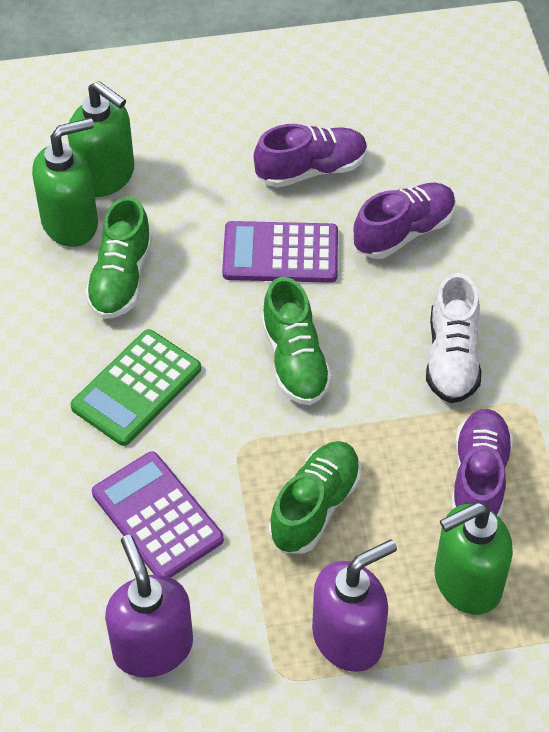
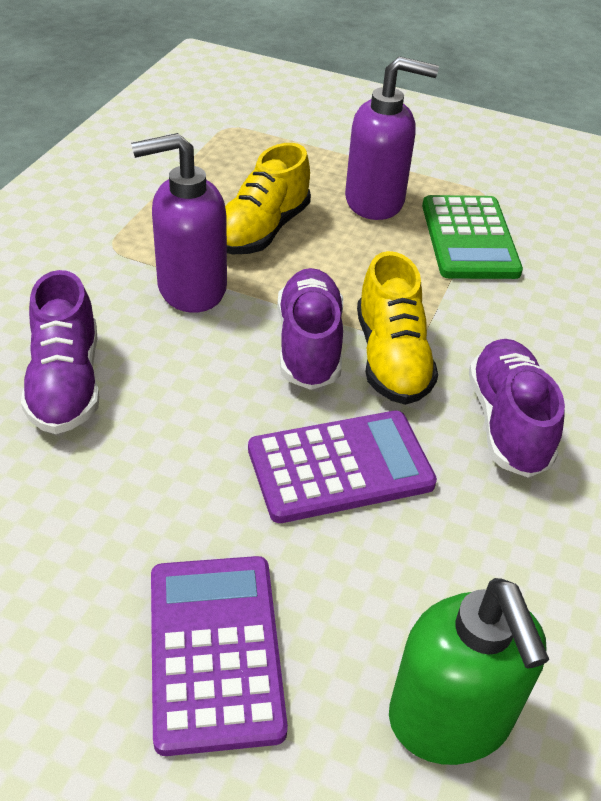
green shoe: 3 -> 0
green soap dispenser: 3 -> 1
white shoe: 1 -> 0
yellow shoe: 0 -> 2

